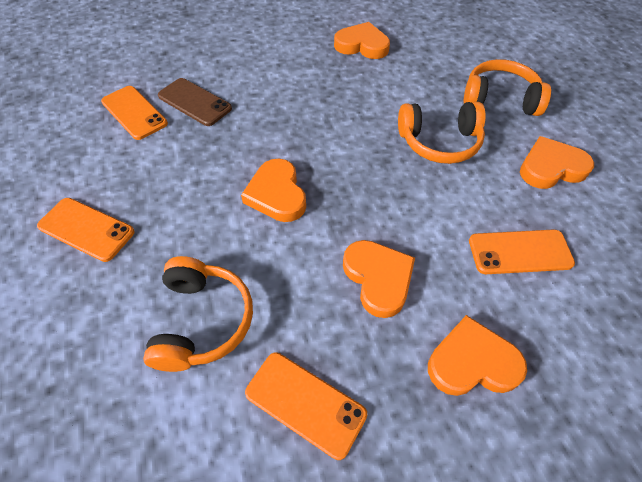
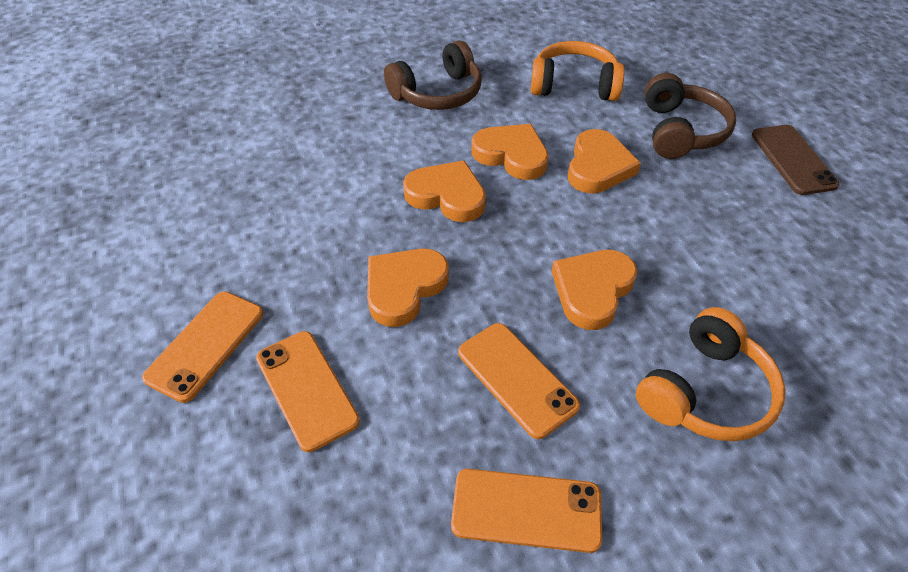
brown headphones: 0 -> 2
orange headphones: 3 -> 2

